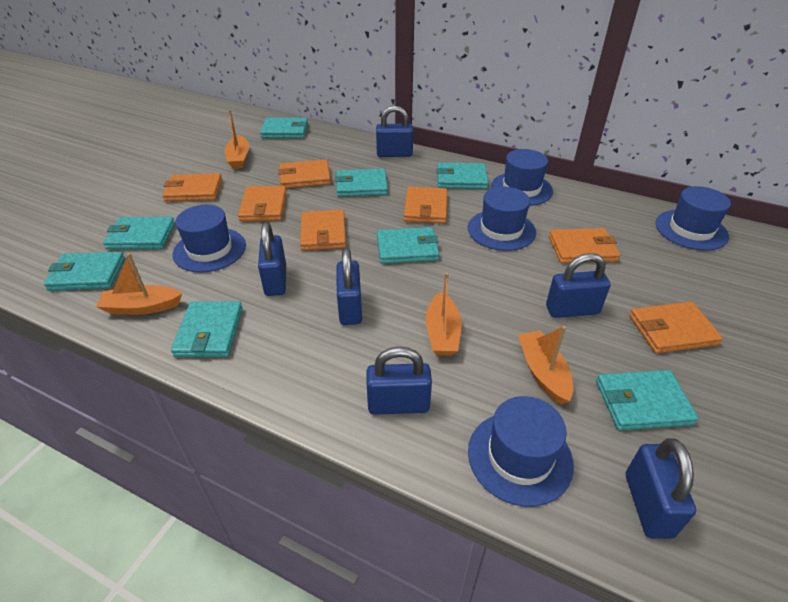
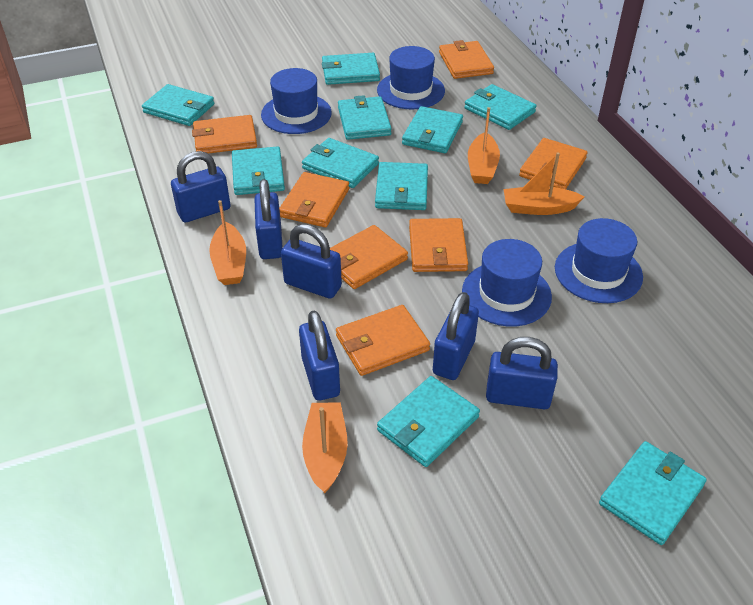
blue hat: 5 -> 4
turquoise wallet: 8 -> 10

